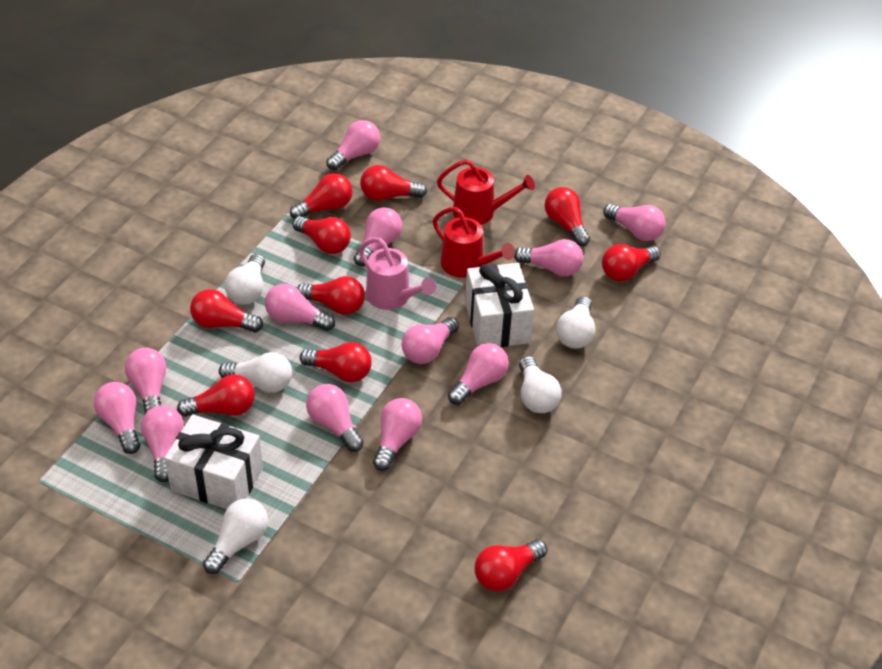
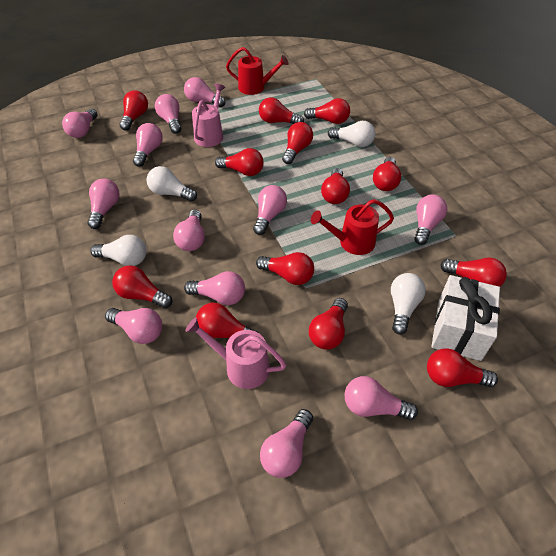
pink watering can: 1 -> 2
red light bulb: 10 -> 13
white gift: 2 -> 1
white light bulb: 5 -> 4

